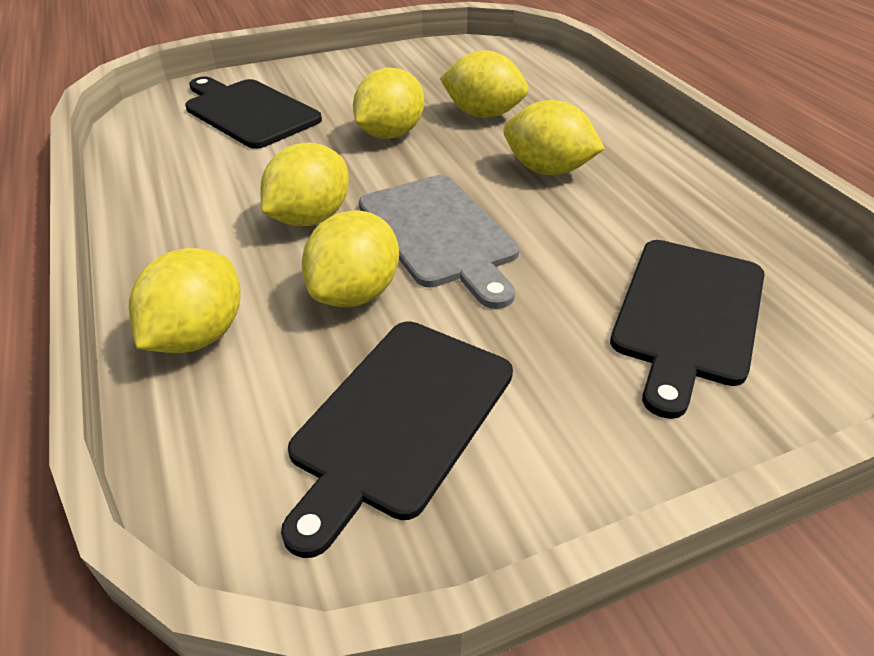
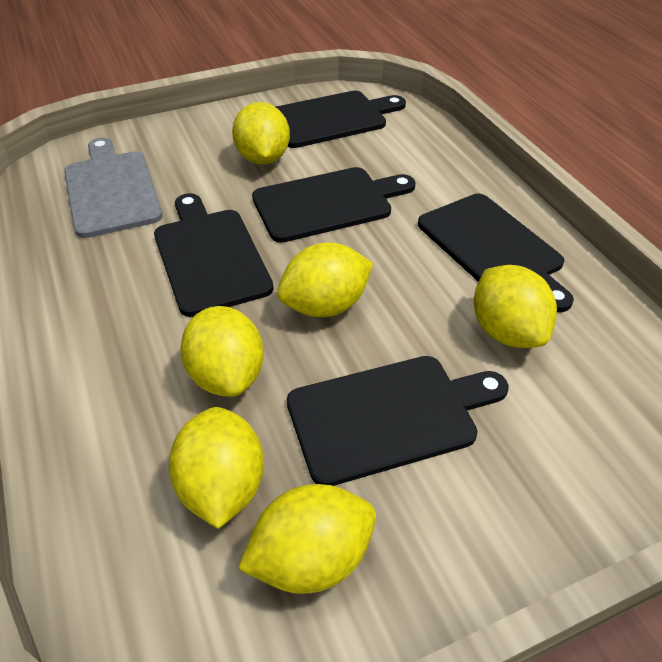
black cutting board: 3 -> 5

